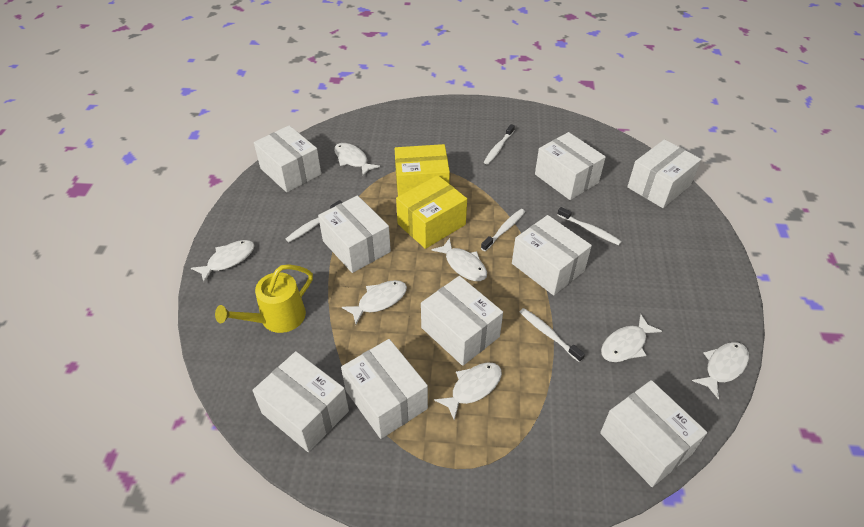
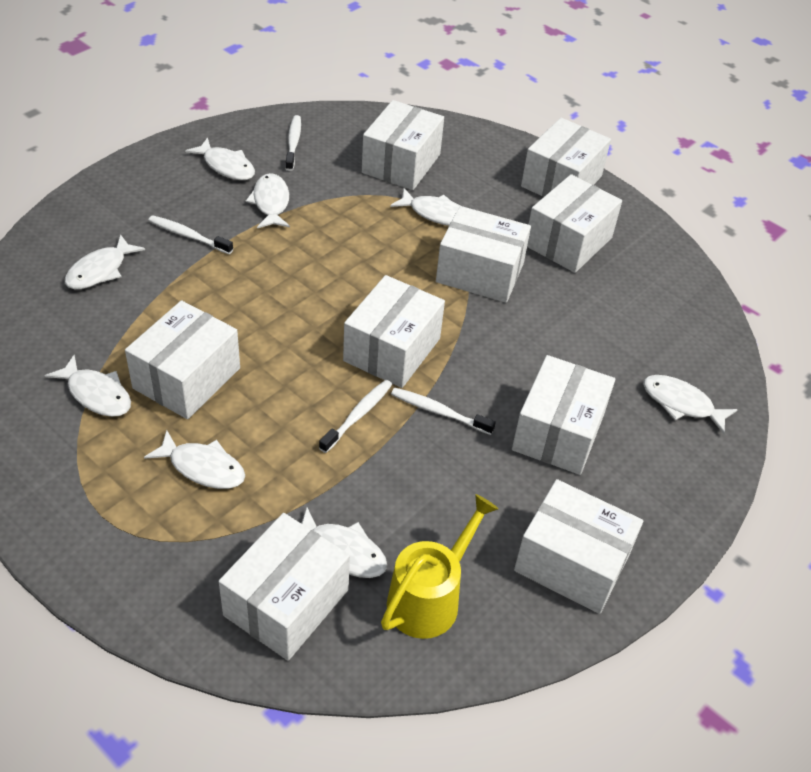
white fish: 7 -> 8
white toothbrush: 5 -> 4
yellow box: 2 -> 0

